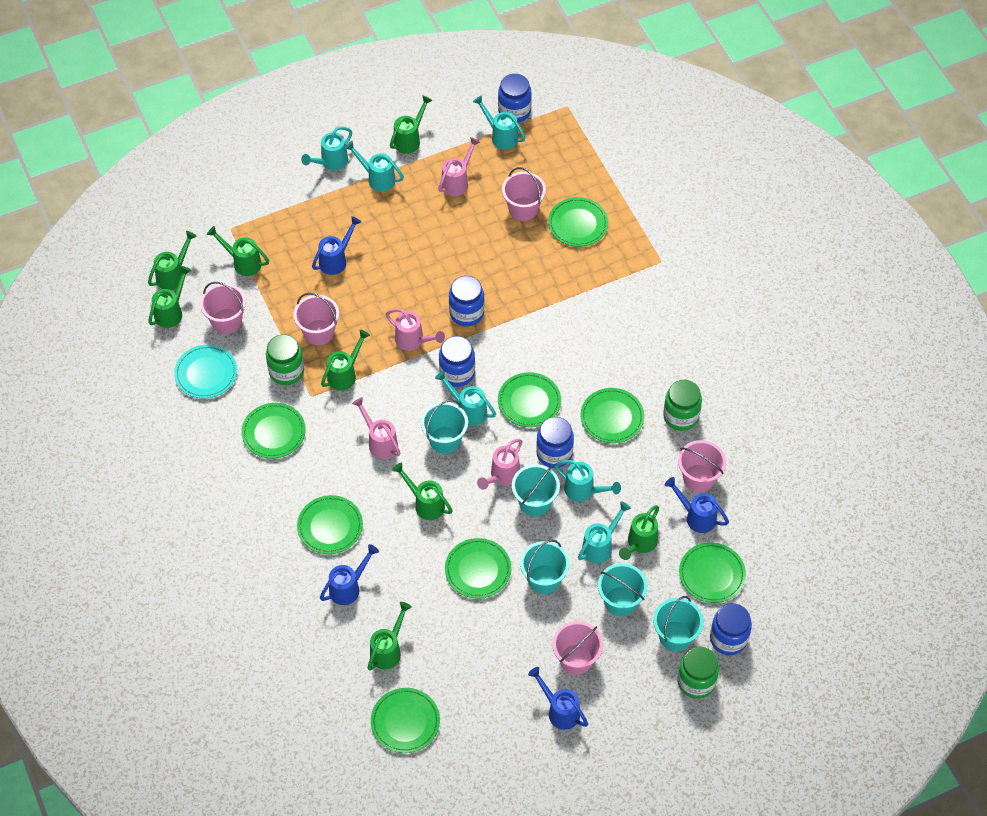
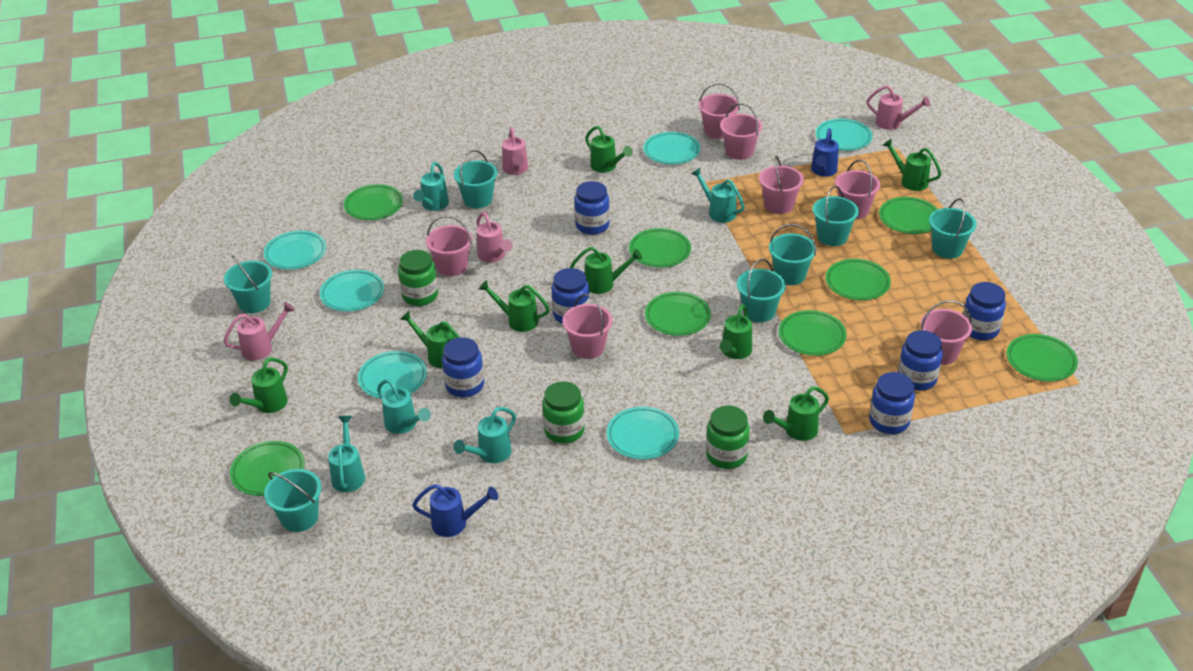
blue jar: 5 -> 6
blue watering can: 4 -> 2
pink bucket: 5 -> 7
turquoise bucket: 5 -> 7
turquoise plate: 1 -> 6
turquoise watering can: 6 -> 5

